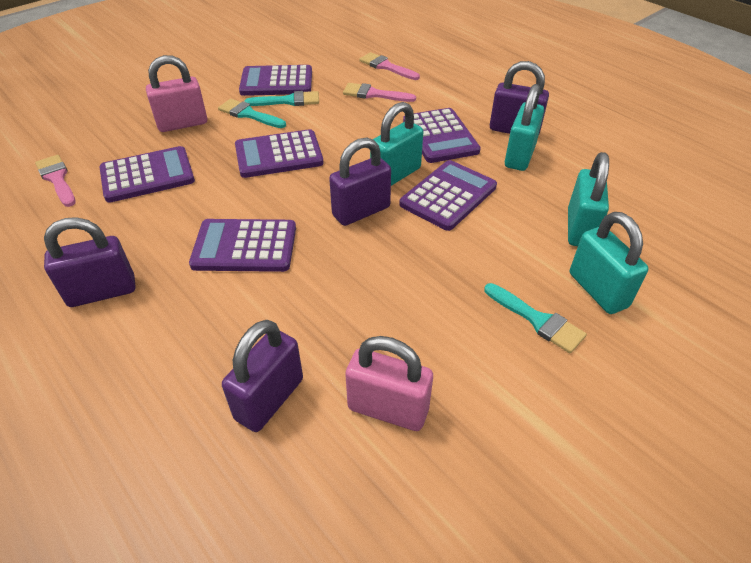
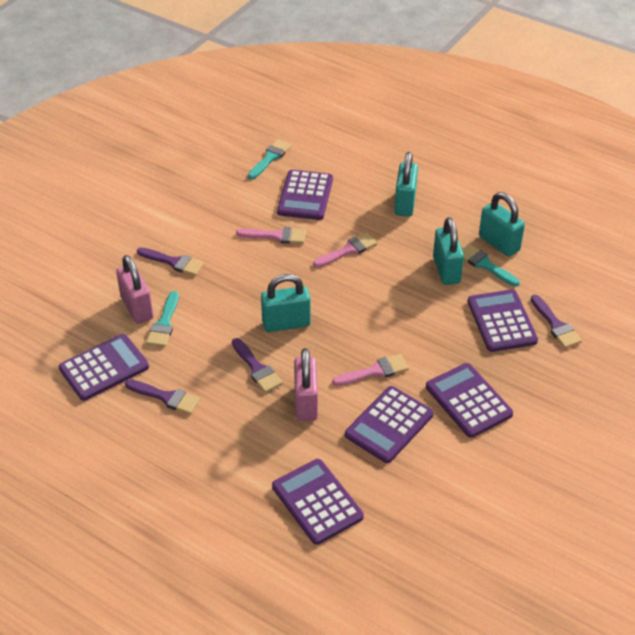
purple brush: 0 -> 4
purple padlock: 4 -> 0

